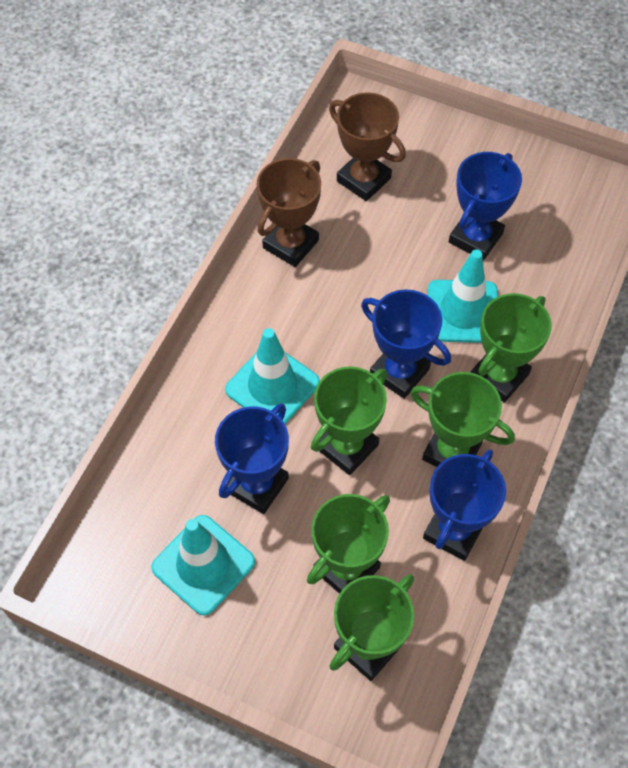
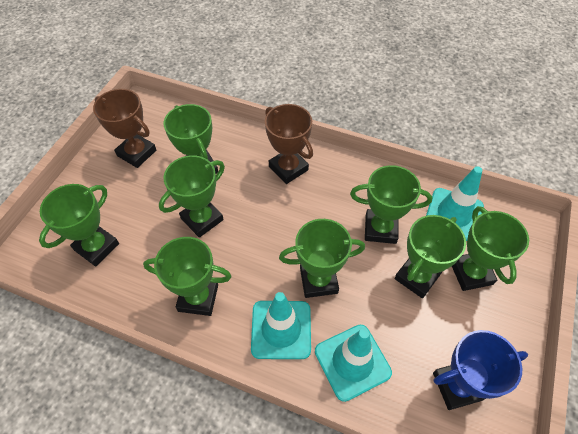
blue trophy: 4 -> 1
green trophy: 5 -> 8

